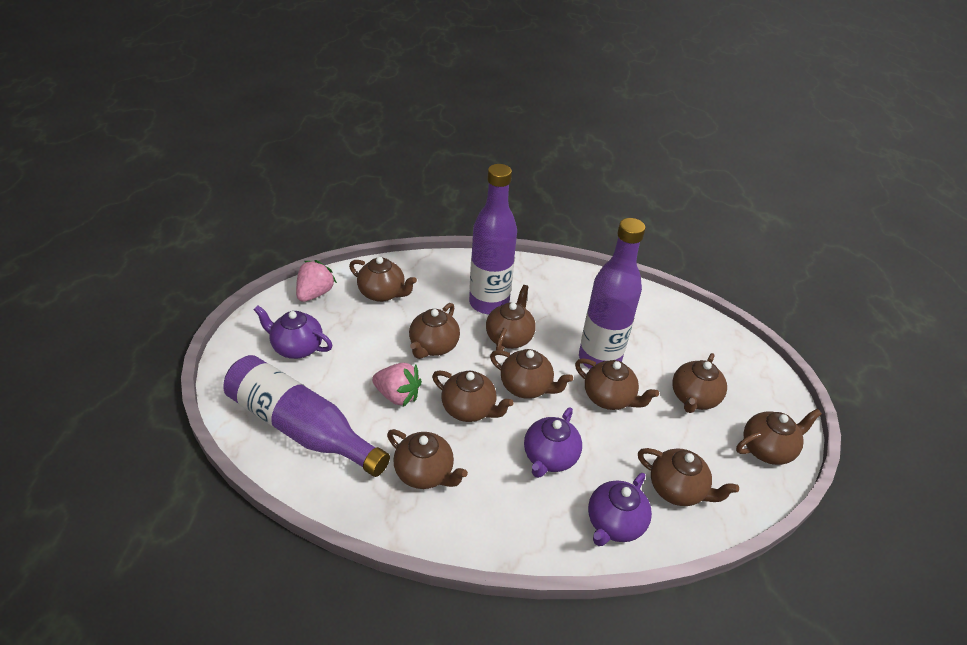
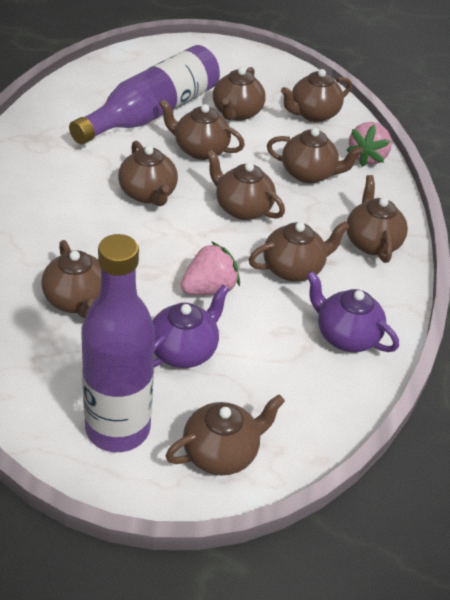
purple bottle: 3 -> 2
purple teapot: 3 -> 2

